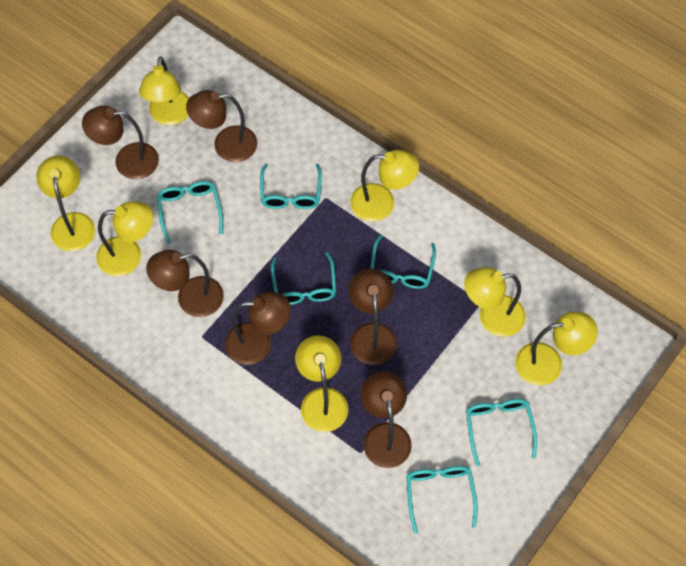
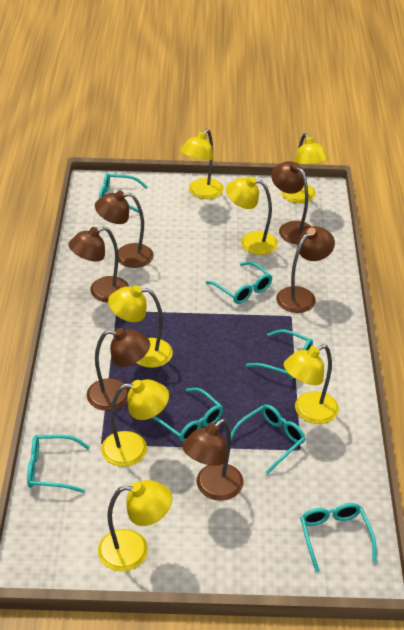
turquoise glasses: 6 -> 7

